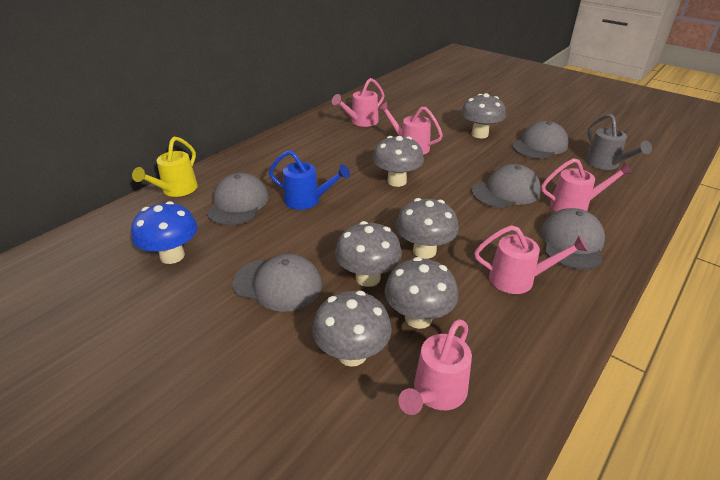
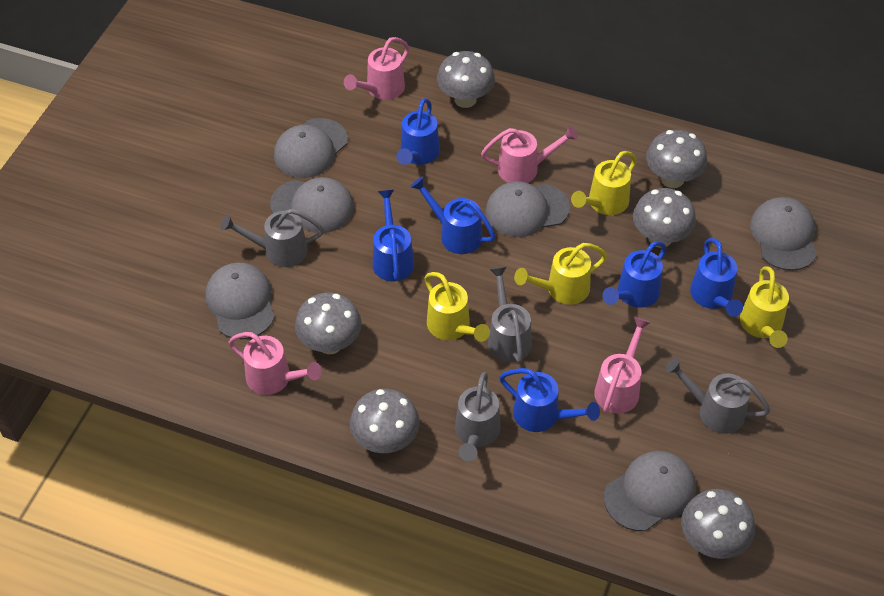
blue mushroom: 1 -> 0
blue watering can: 1 -> 6
grey cap: 5 -> 6
grey watering can: 1 -> 4
pink watering can: 5 -> 4
yellow watering can: 1 -> 4

